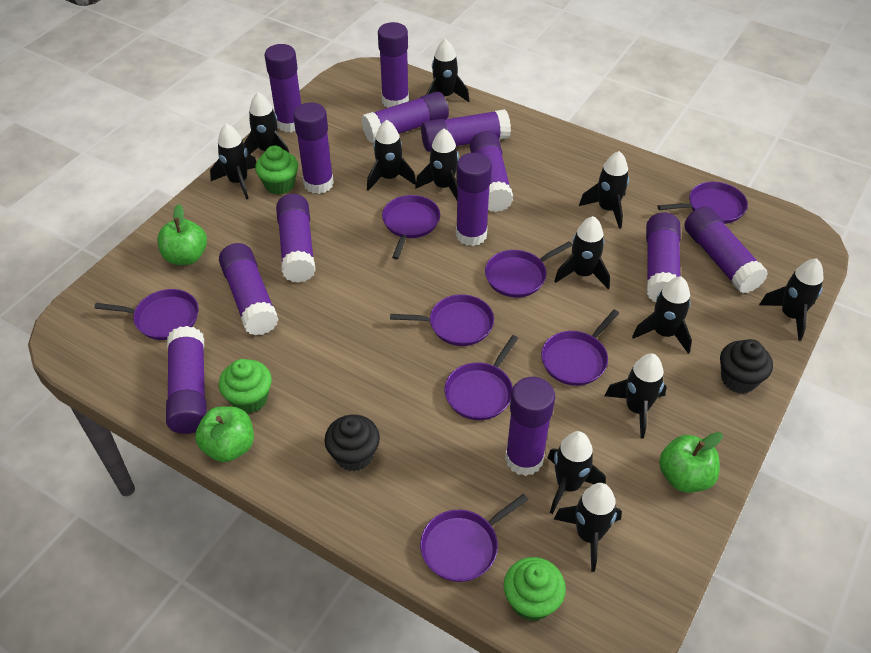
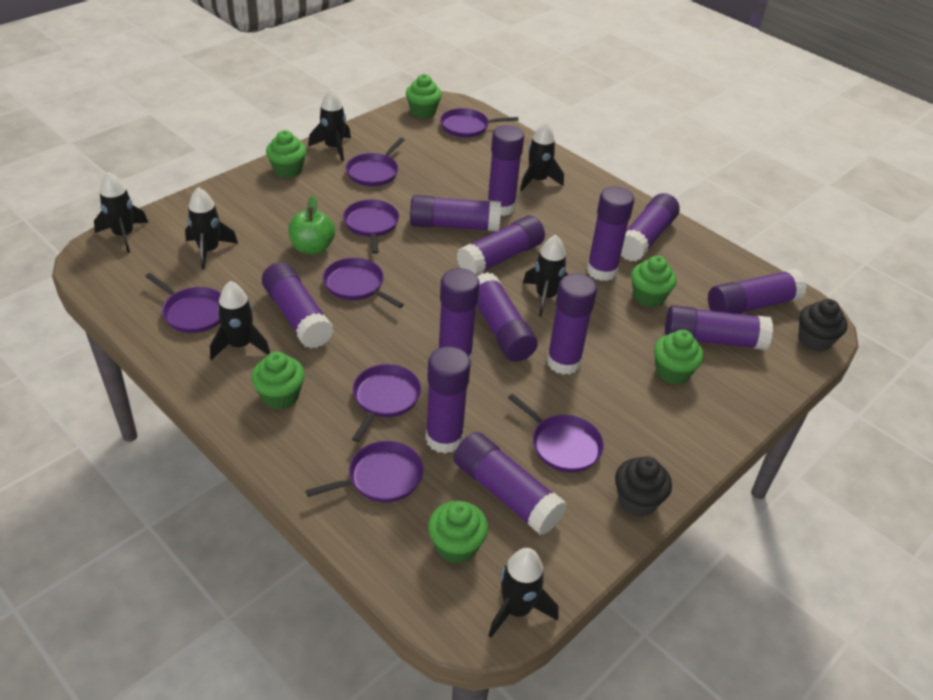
black rocket: 12 -> 7
green apple: 3 -> 1
green cupcake: 3 -> 6

